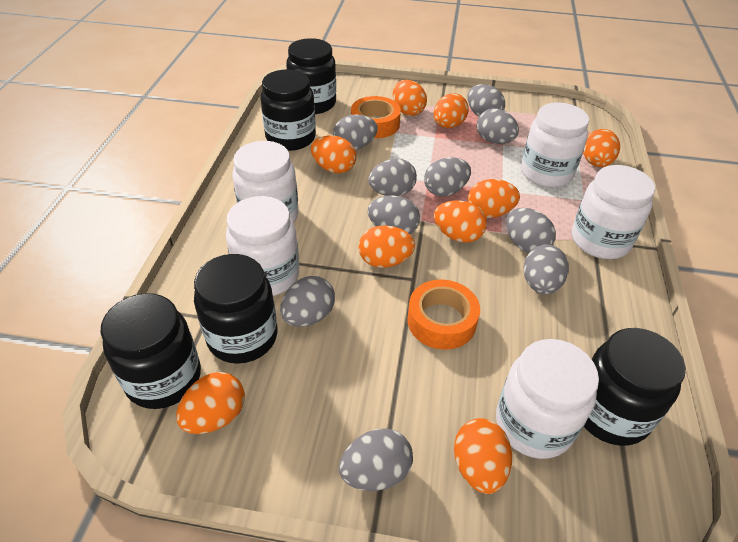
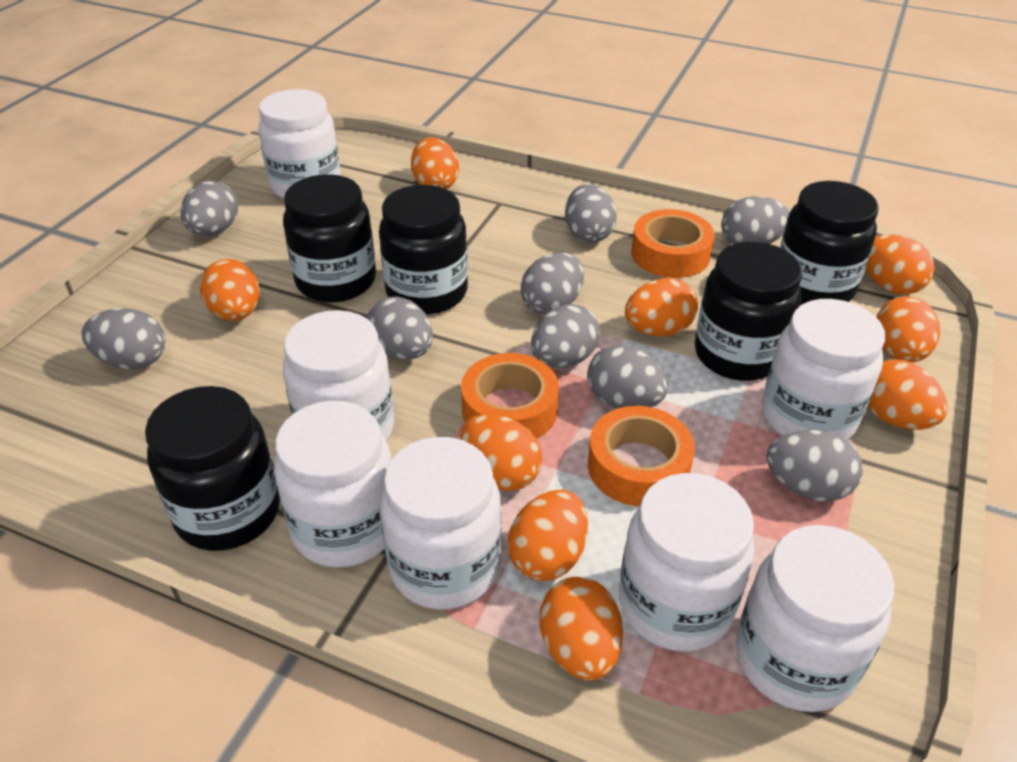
grey egg: 10 -> 9
orange tape: 2 -> 3
white jar: 5 -> 7

